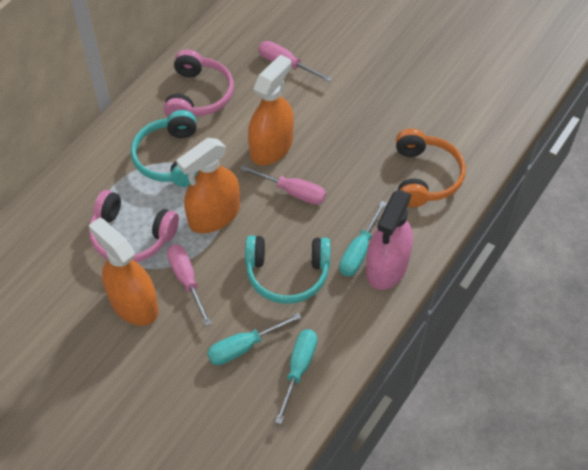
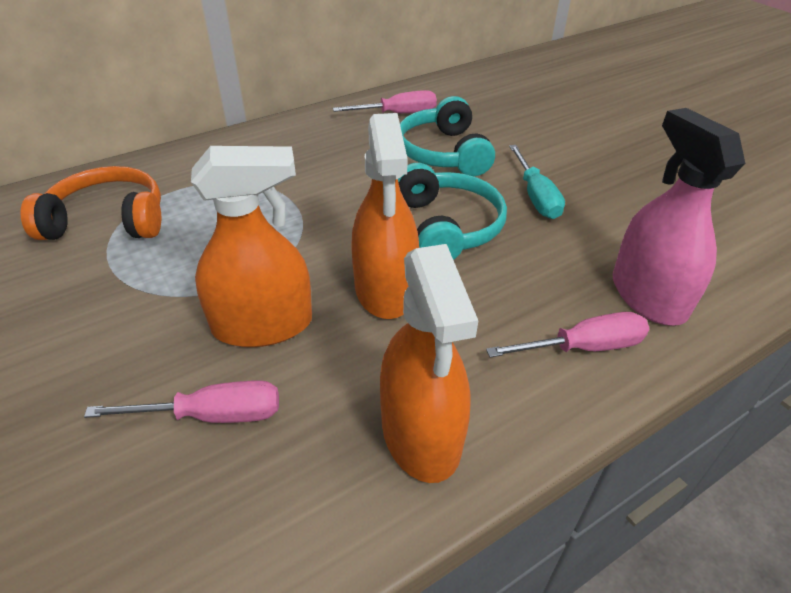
pink headphones: 2 -> 0
turquoise screwdriver: 3 -> 1

